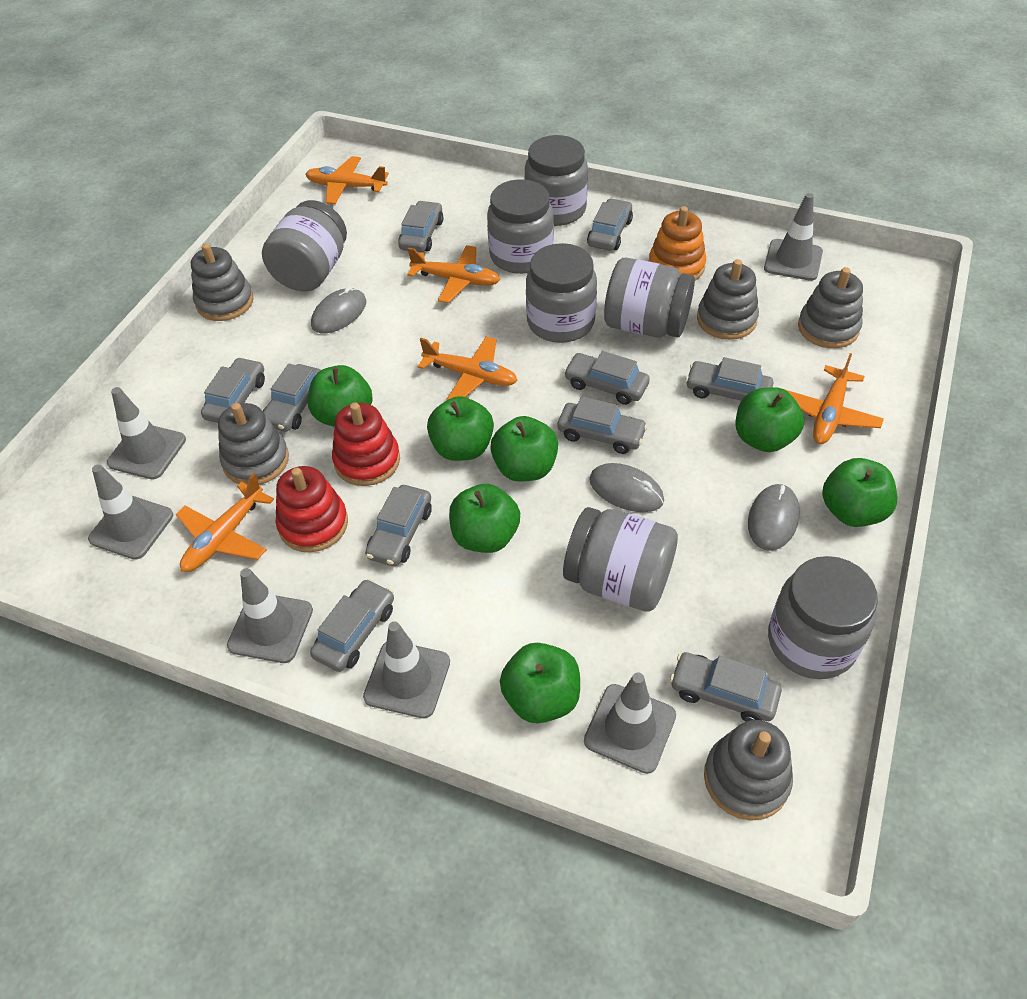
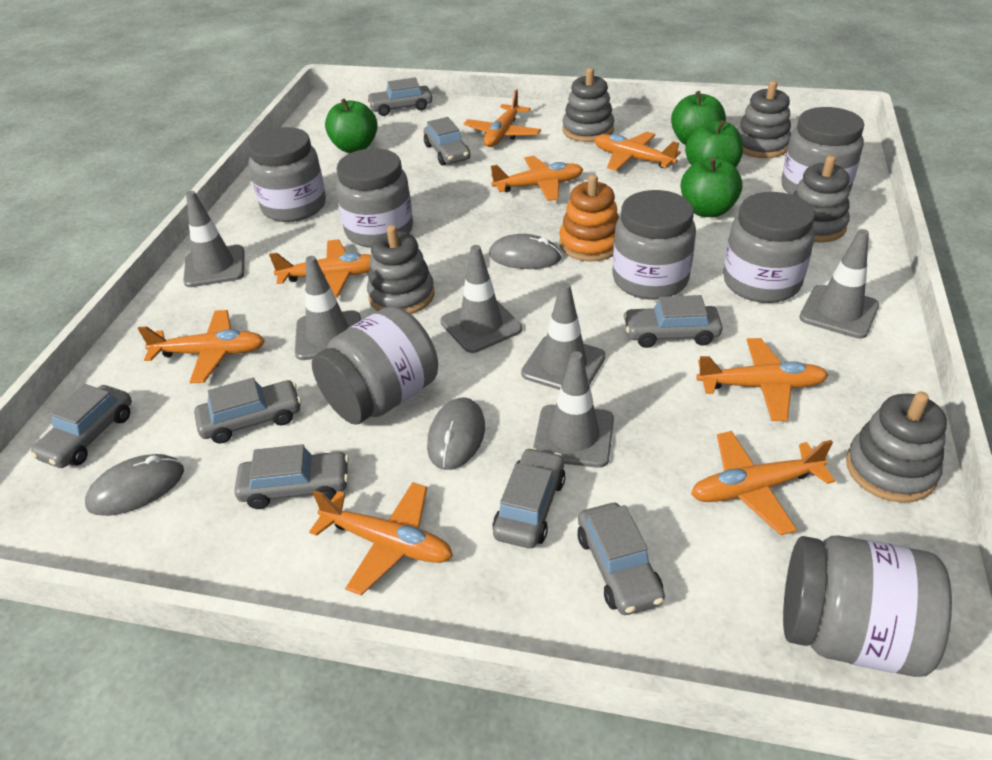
green apple: 7 -> 4
grey car: 10 -> 8
orange plane: 5 -> 8
red stacking toy: 2 -> 0

